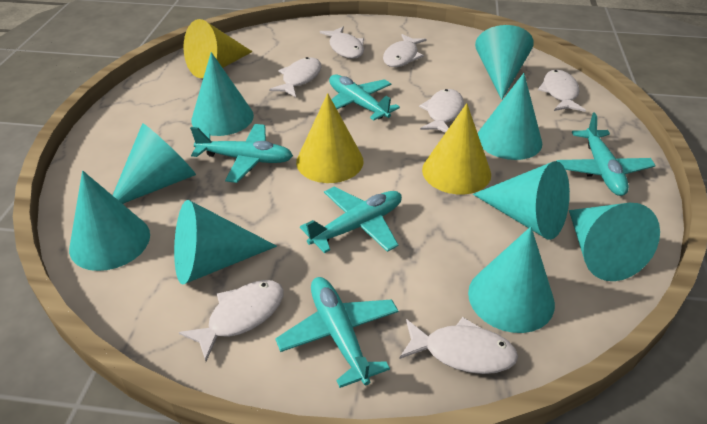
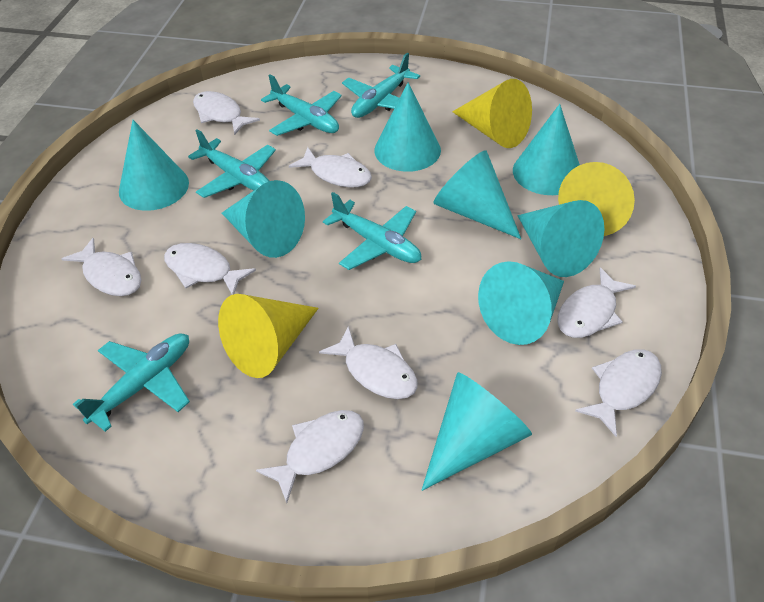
turquoise cone: 9 -> 8
white fish: 7 -> 8

